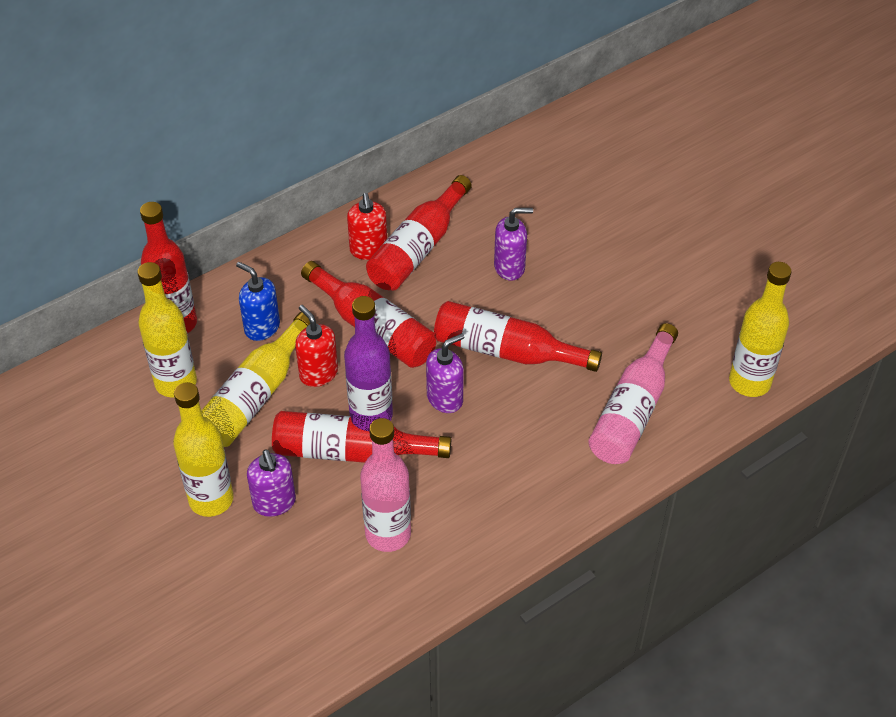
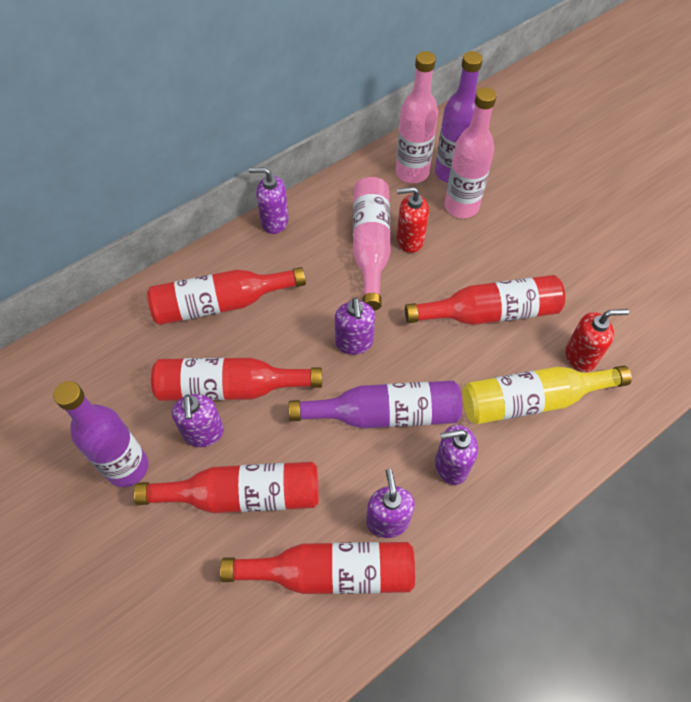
blue soap dispenser: 1 -> 0
pink bottle: 2 -> 3
purple bottle: 1 -> 3
purple soap dispenser: 3 -> 5
yellow bottle: 4 -> 1

